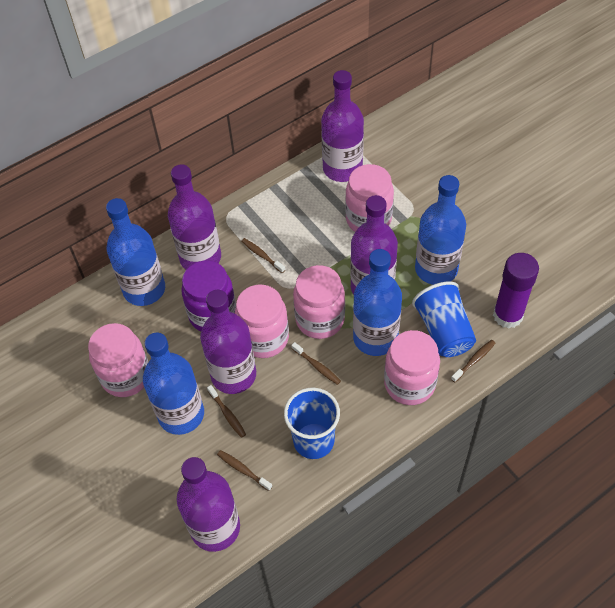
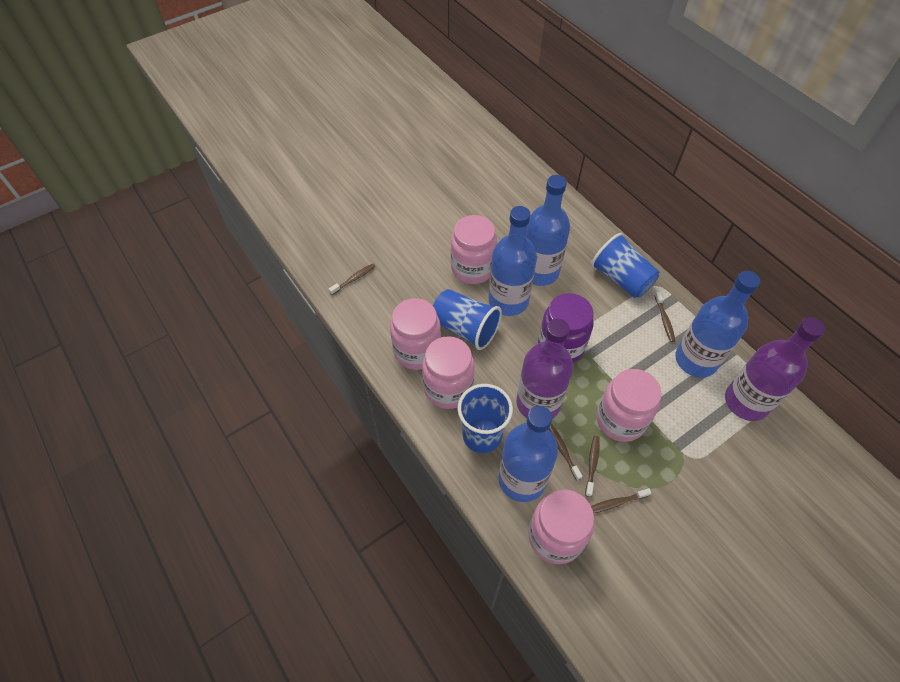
blue cup: 2 -> 3
purple bottle: 5 -> 2
purple glue stick: 1 -> 0

